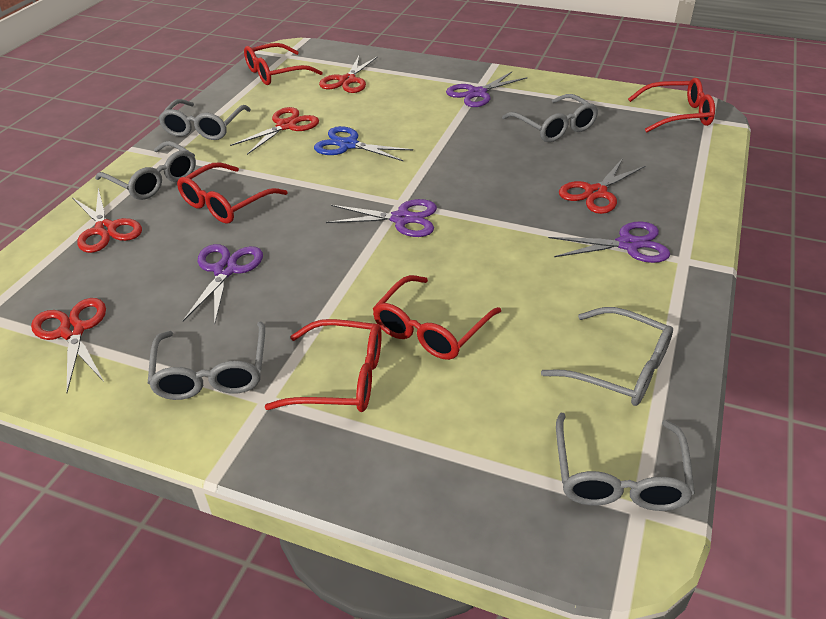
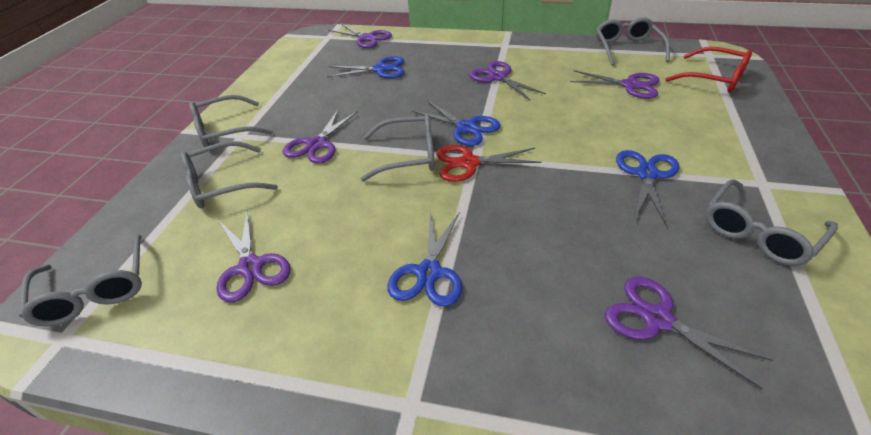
blue scissors: 1 -> 4
purple scissors: 4 -> 6
red glasses: 5 -> 1
red scissors: 5 -> 1

